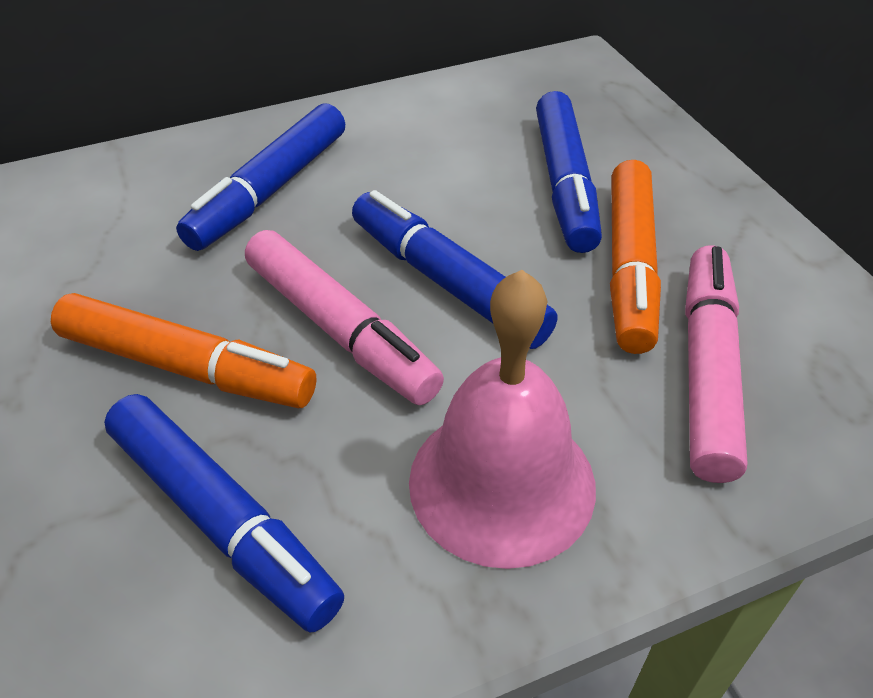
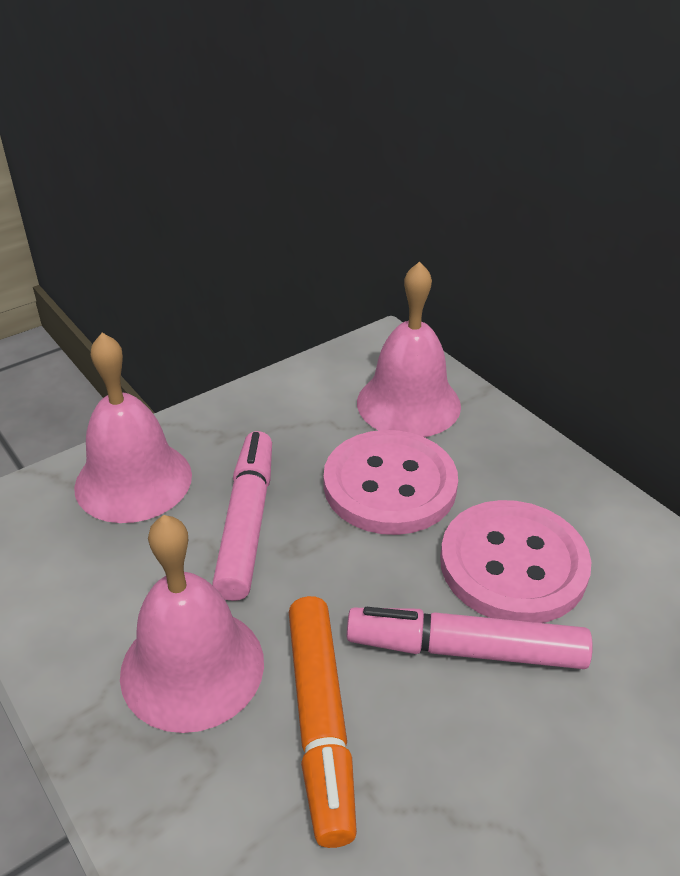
blue marker: 4 -> 0
orange marker: 2 -> 1
pink bell: 1 -> 3
pink button: 0 -> 2

